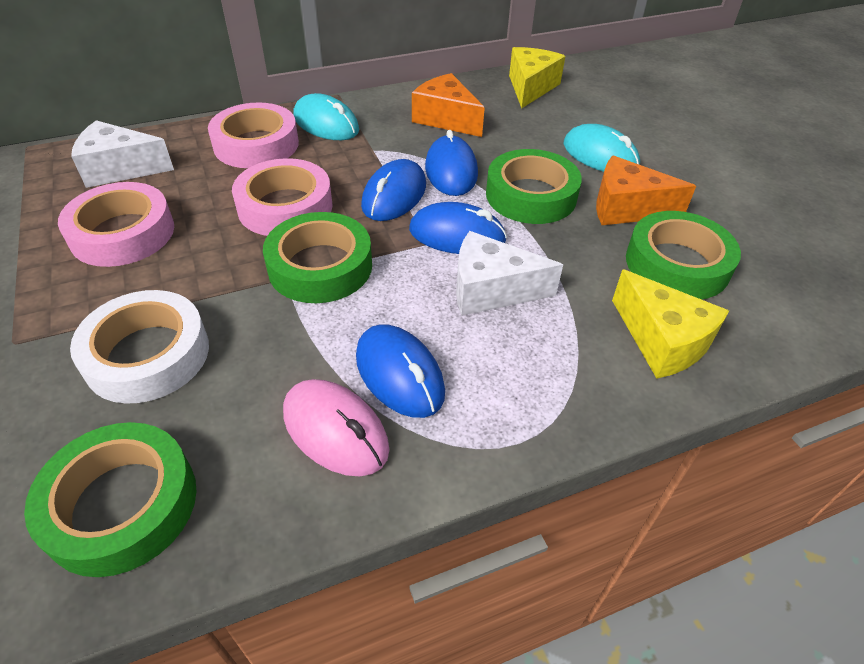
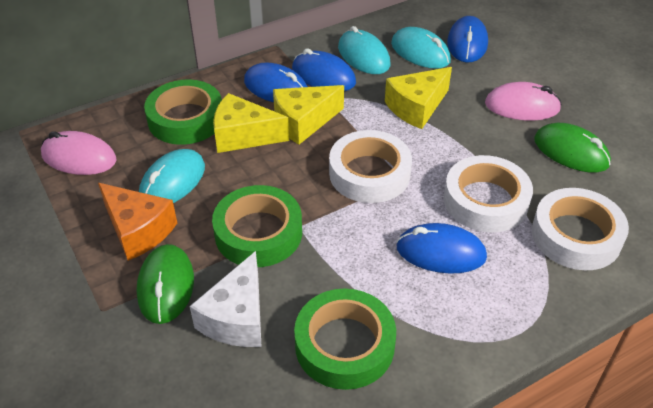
green mouse: 0 -> 2
green tape: 4 -> 3
orange cheese: 2 -> 1
pink mouse: 1 -> 2
pink tape: 3 -> 0
turquoise mouse: 2 -> 3
white cheese: 2 -> 1
white tape: 1 -> 3
yellow cheese: 2 -> 3

